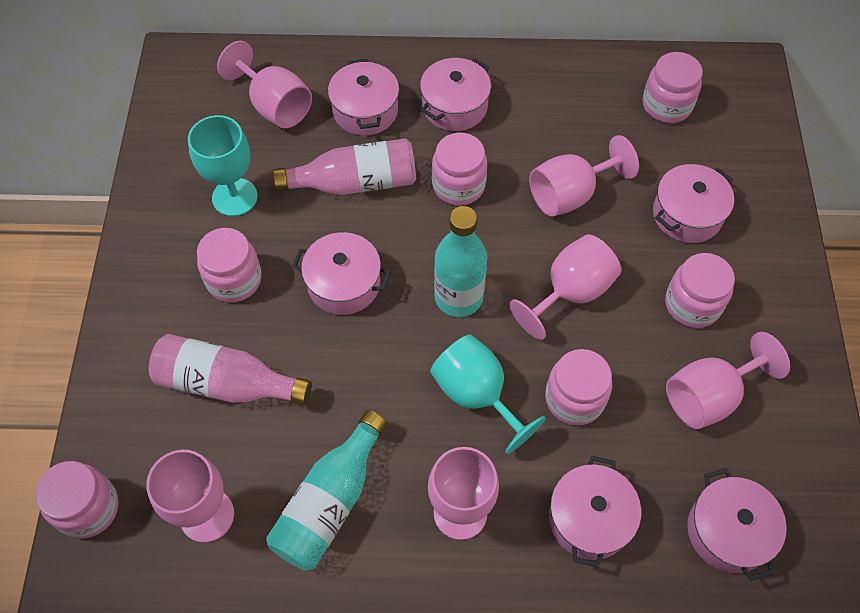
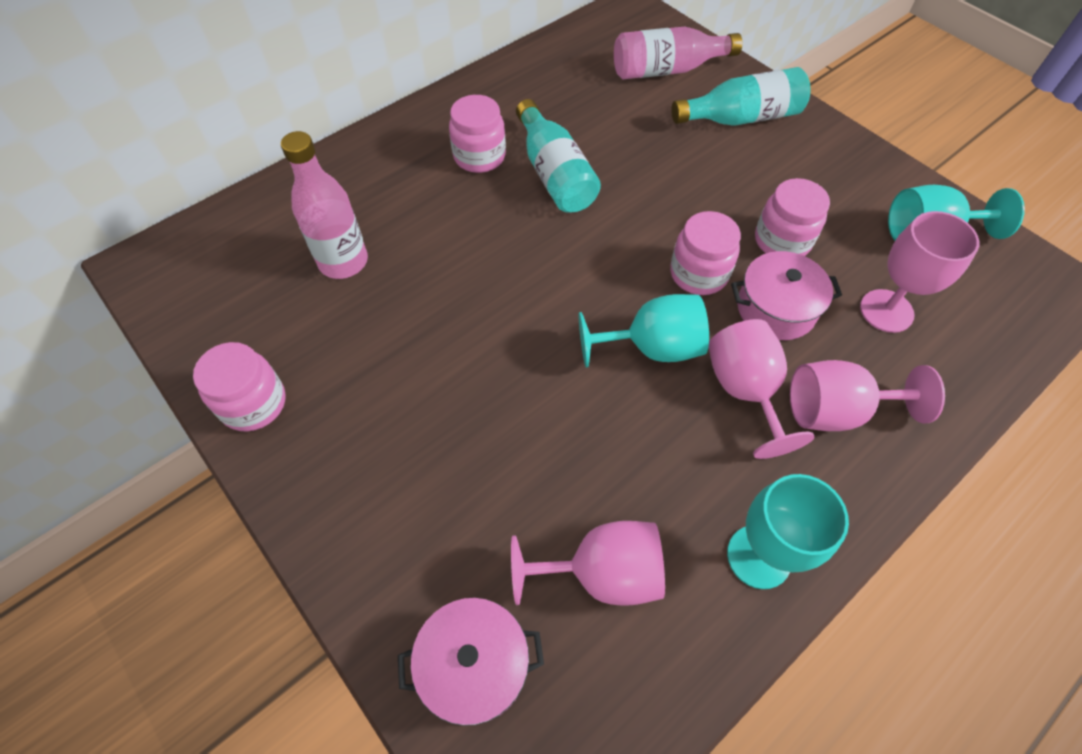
pink goblet: 6 -> 4
pink jar: 6 -> 4
pink pot: 6 -> 2
turquoise goblet: 2 -> 3

